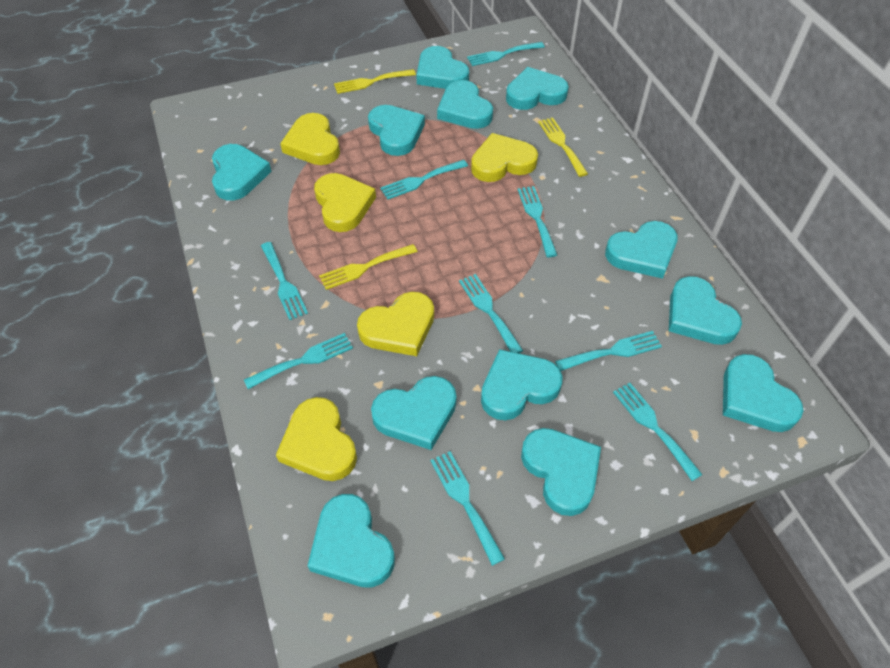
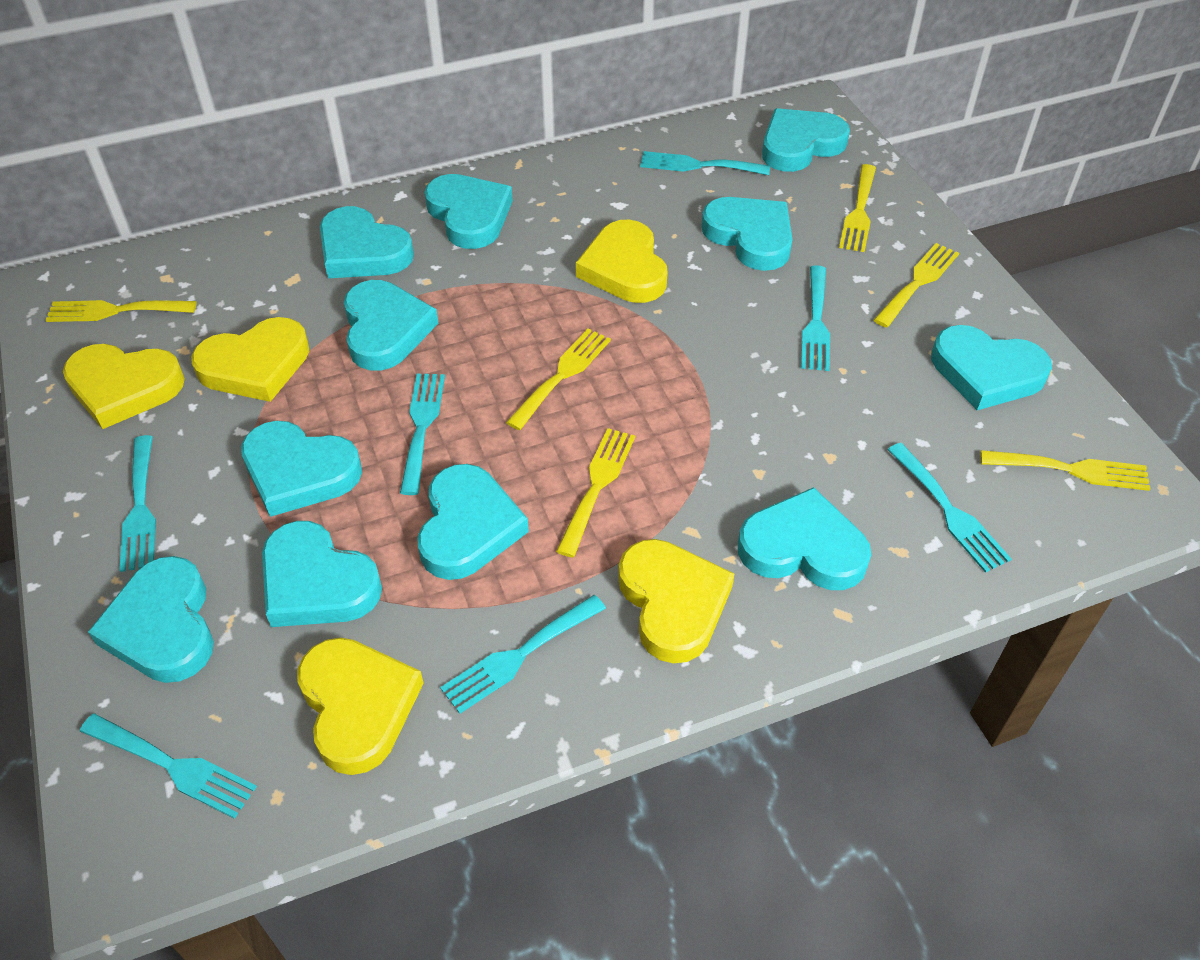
turquoise fork: 9 -> 7
turquoise heart: 12 -> 11
yellow fork: 3 -> 6

